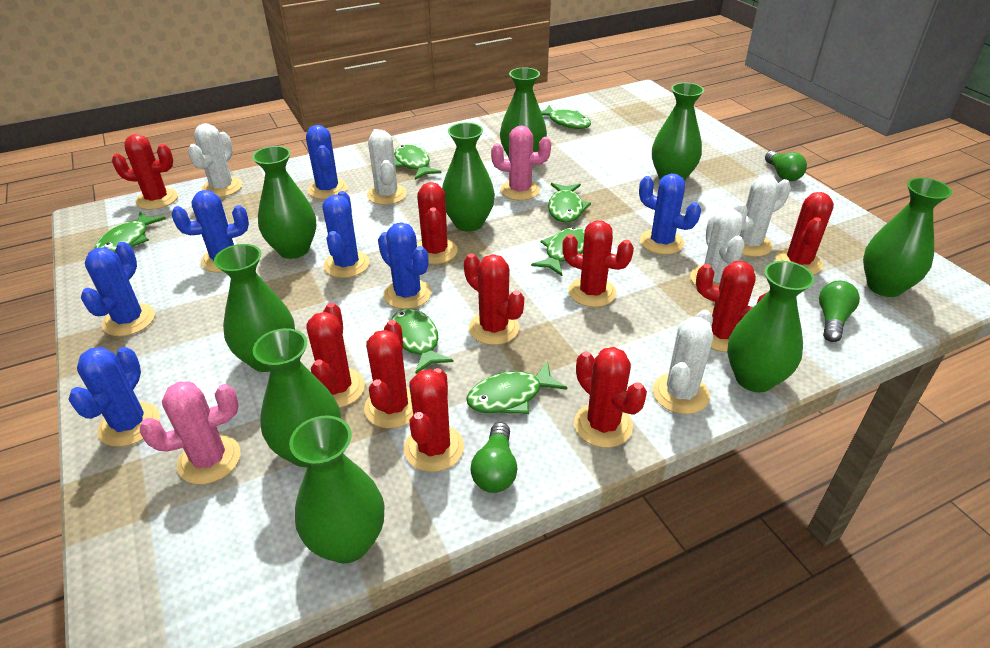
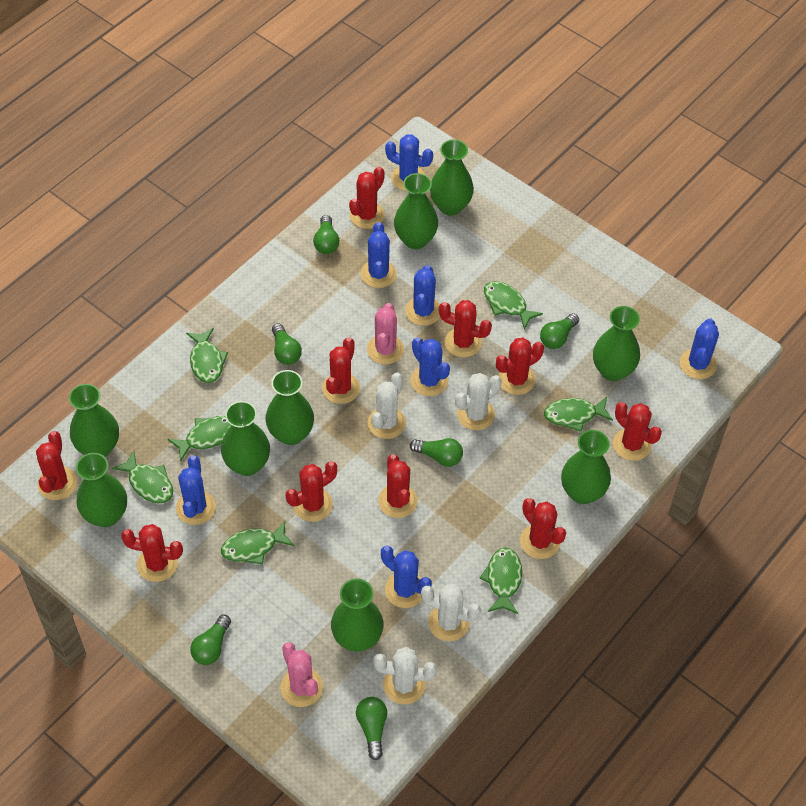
green light bulb: 3 -> 6
white cactus: 5 -> 4

